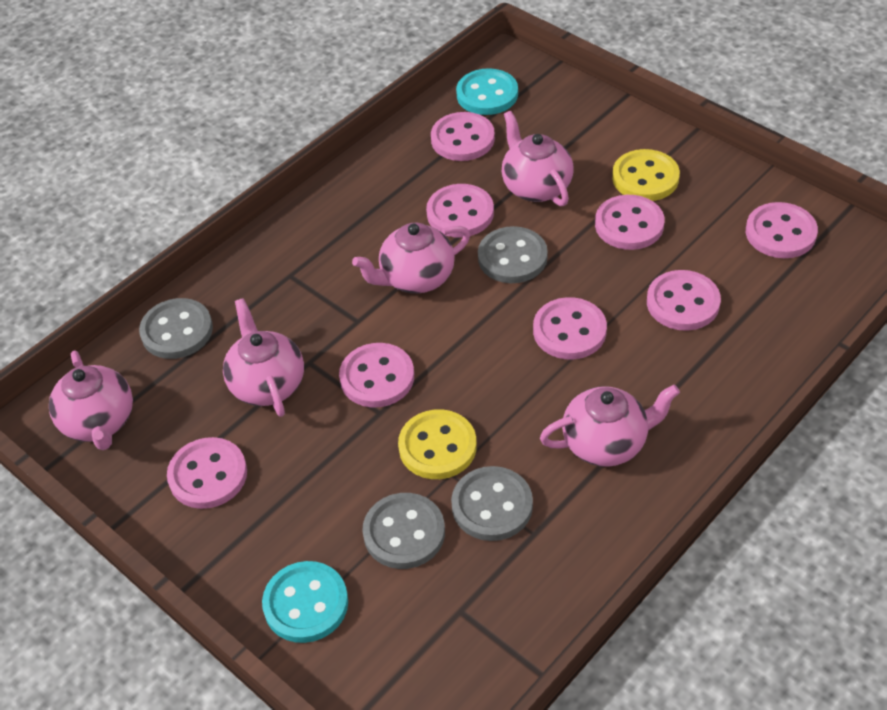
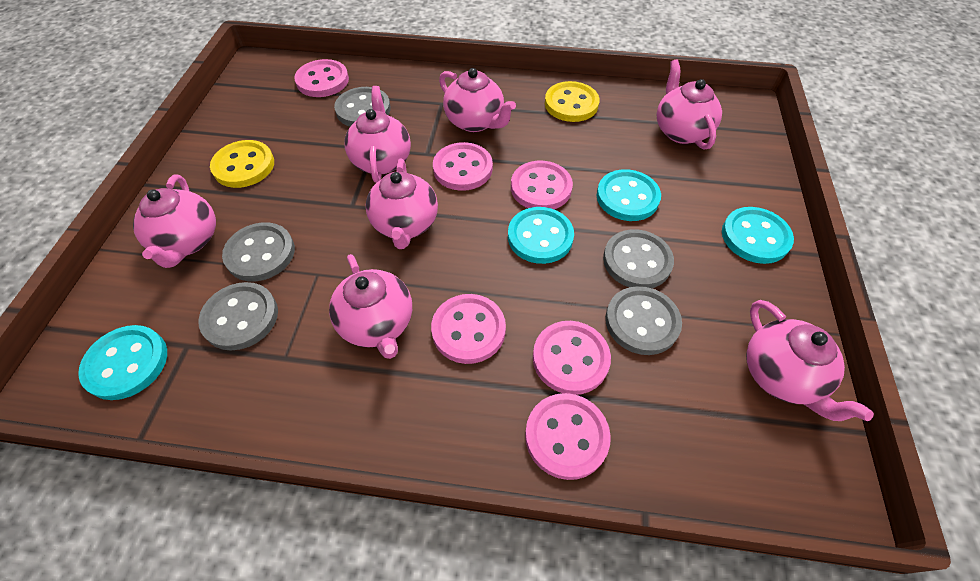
grey button: 4 -> 5
pink button: 8 -> 6
pink teapot: 5 -> 7
turquoise button: 2 -> 4

